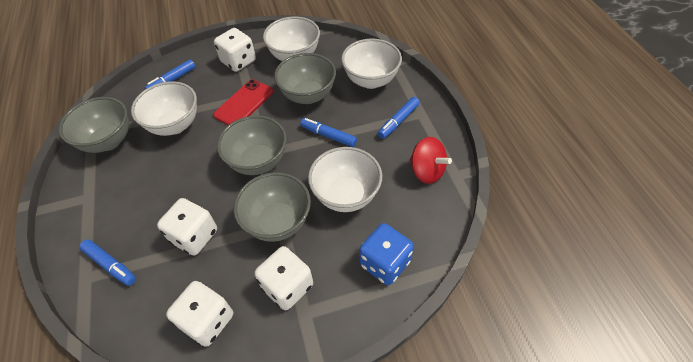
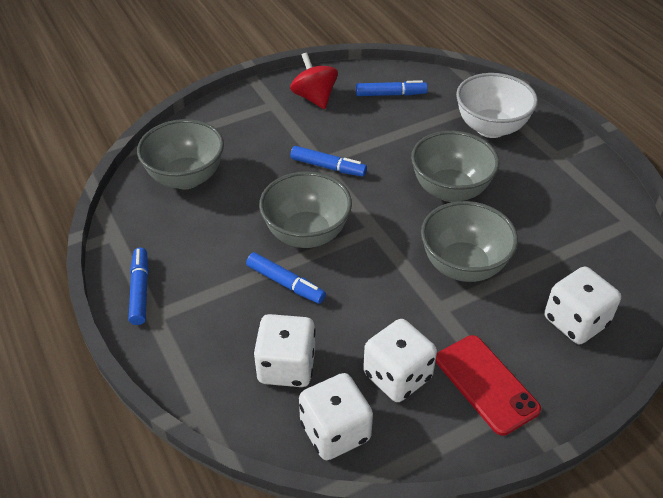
blue dice: 1 -> 0
white bowl: 4 -> 1

